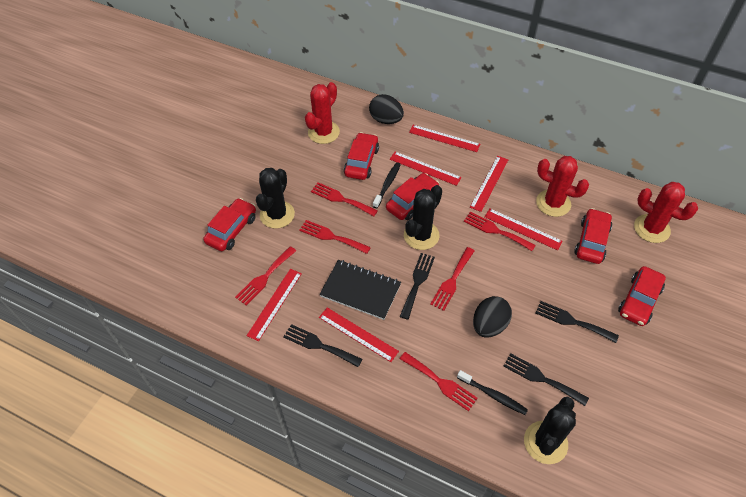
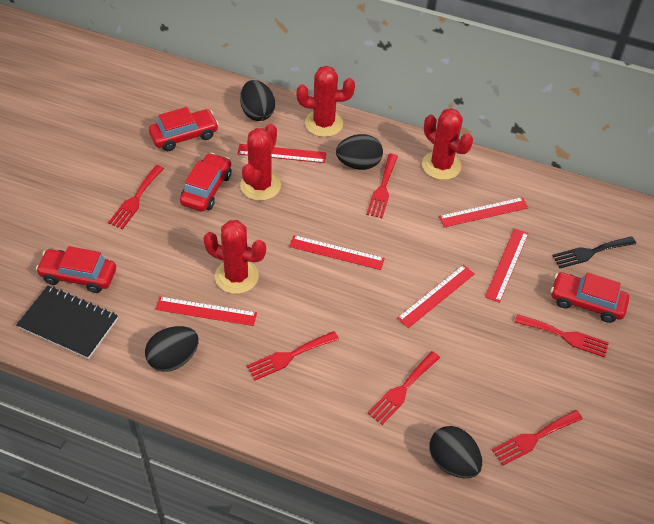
black cactus: 3 -> 0
black egg: 2 -> 4
black fork: 4 -> 1
black toothbrush: 2 -> 0
red cactus: 3 -> 4
red car: 5 -> 4

